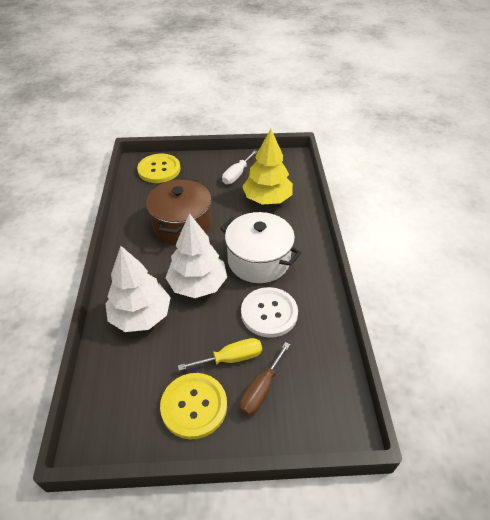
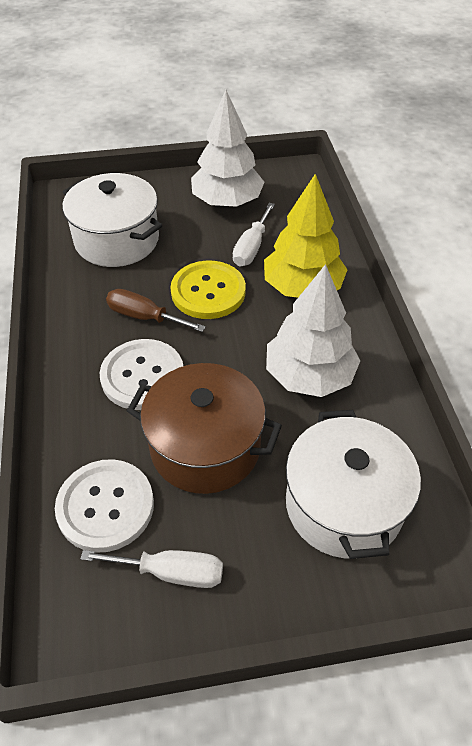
white button: 1 -> 2
white pot: 1 -> 2
white screwdriver: 1 -> 2
yellow button: 2 -> 1
yellow screwdriver: 1 -> 0

